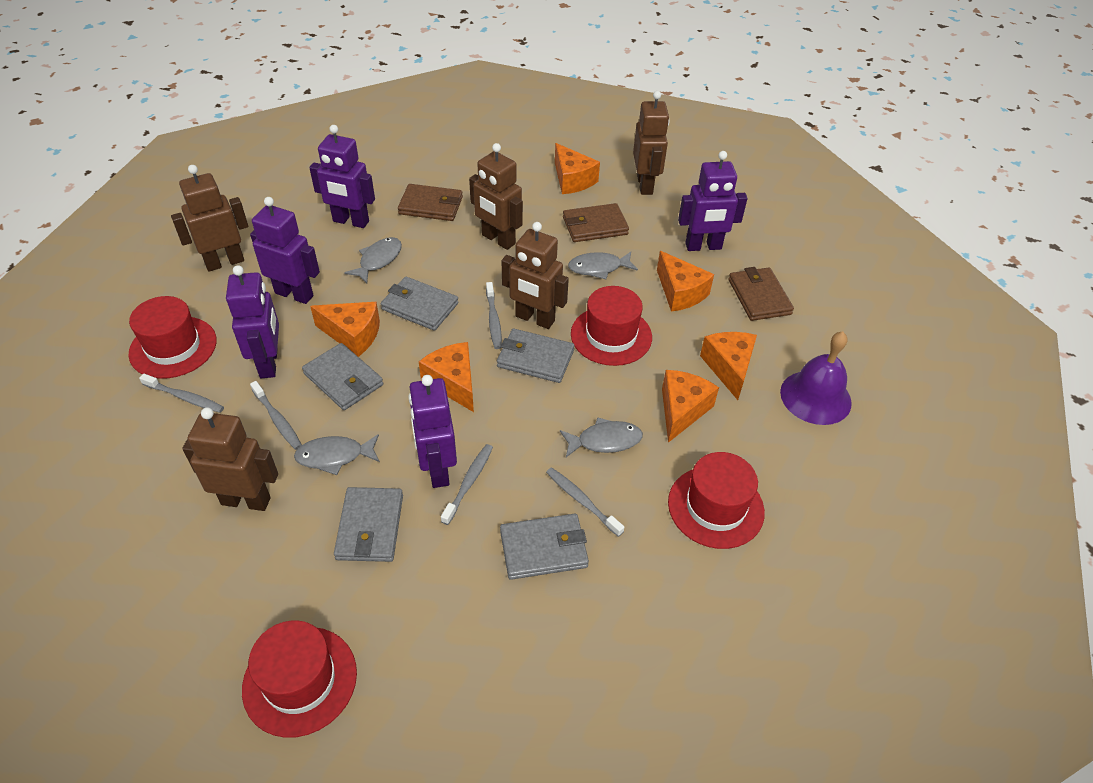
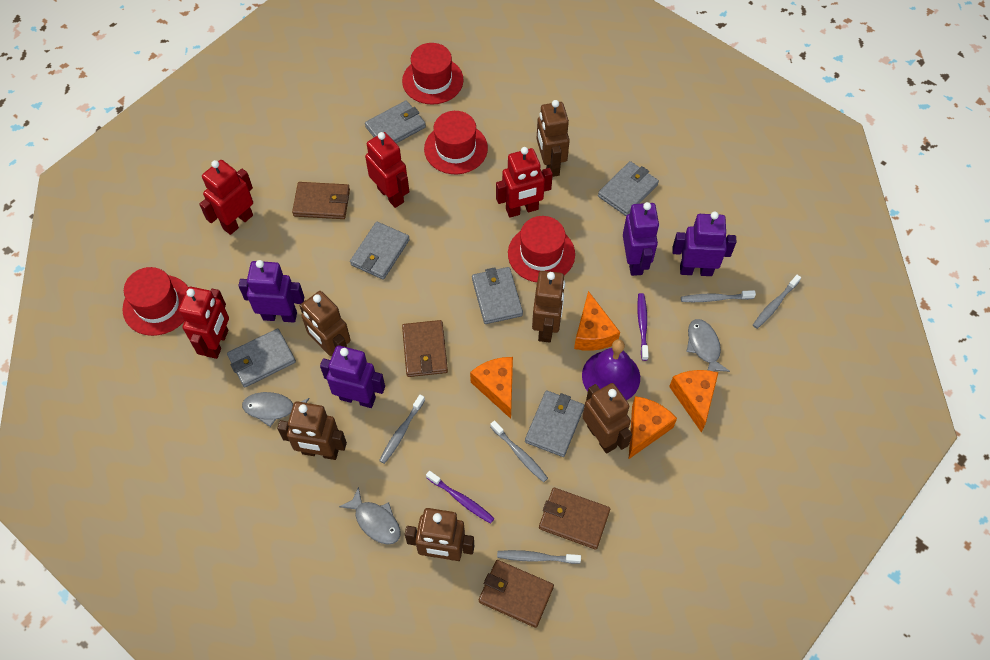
brown robot: 5 -> 6
brown wallet: 3 -> 4
grey fish: 4 -> 3
grey wallet: 5 -> 6
orange cheese: 6 -> 4
purple robot: 5 -> 4
purple toothbrush: 0 -> 2
red robot: 0 -> 4

